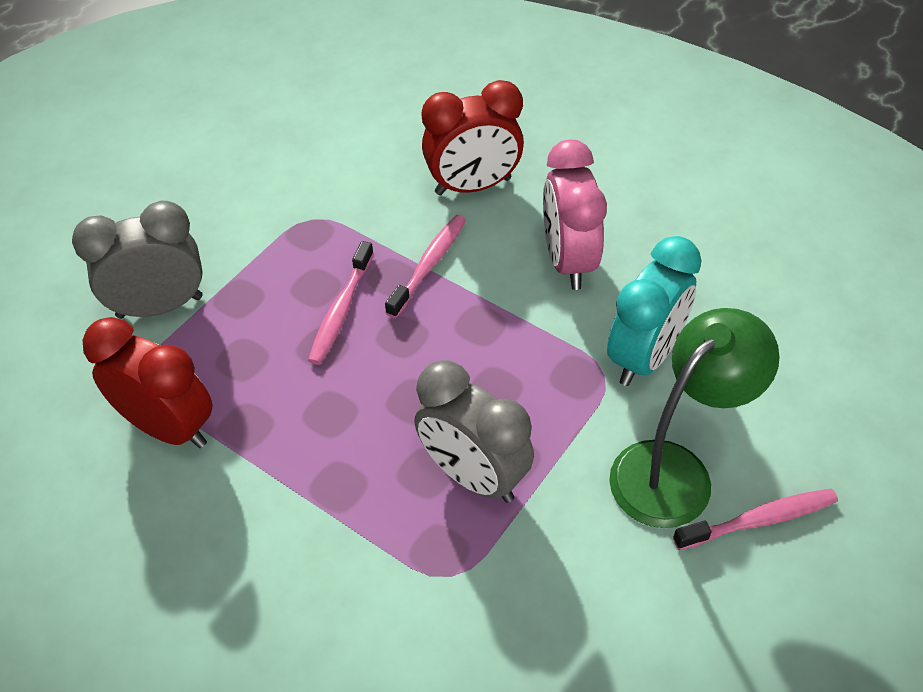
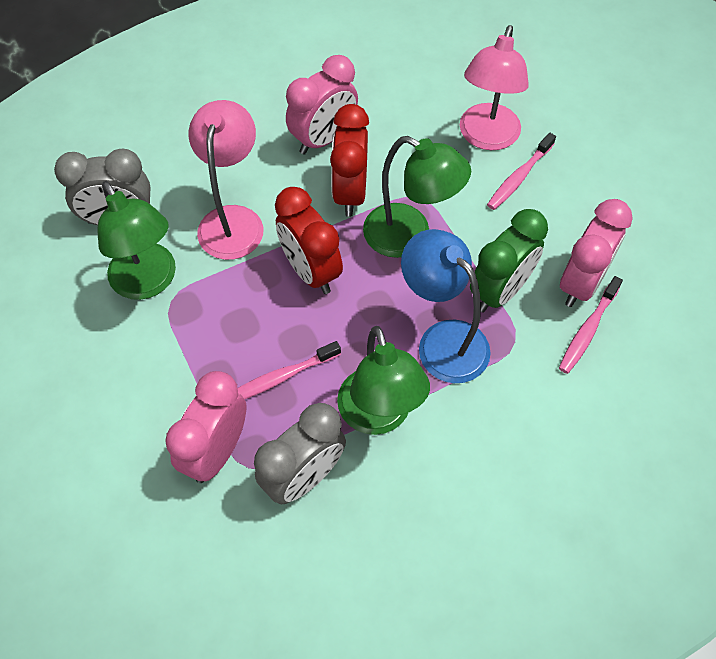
blue lamp: 0 -> 1
green clock: 0 -> 1
green lamp: 1 -> 3
pink clock: 1 -> 3
pink lamp: 0 -> 2
turquoise clock: 1 -> 0

